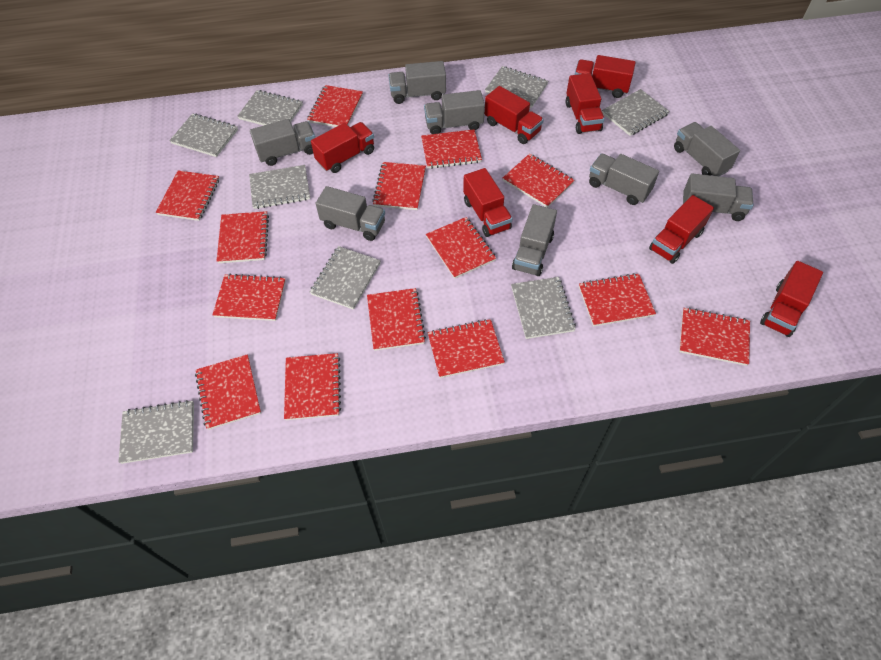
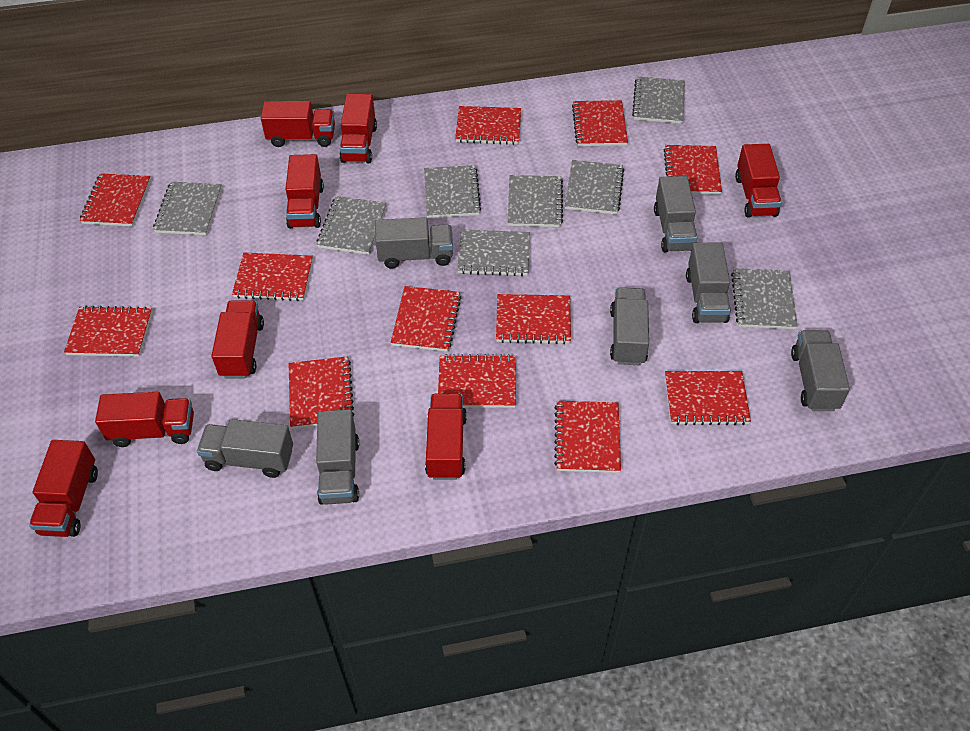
grey truck: 8 -> 7
red notebook: 14 -> 12
red truck: 7 -> 8

